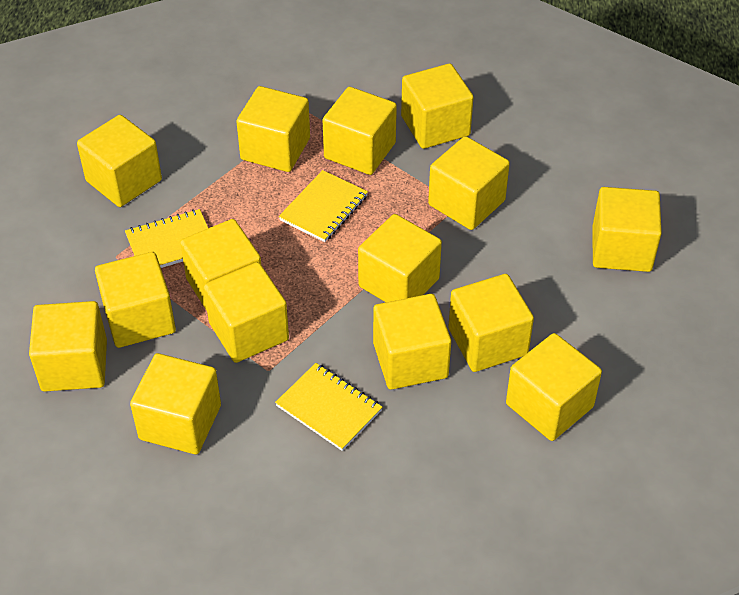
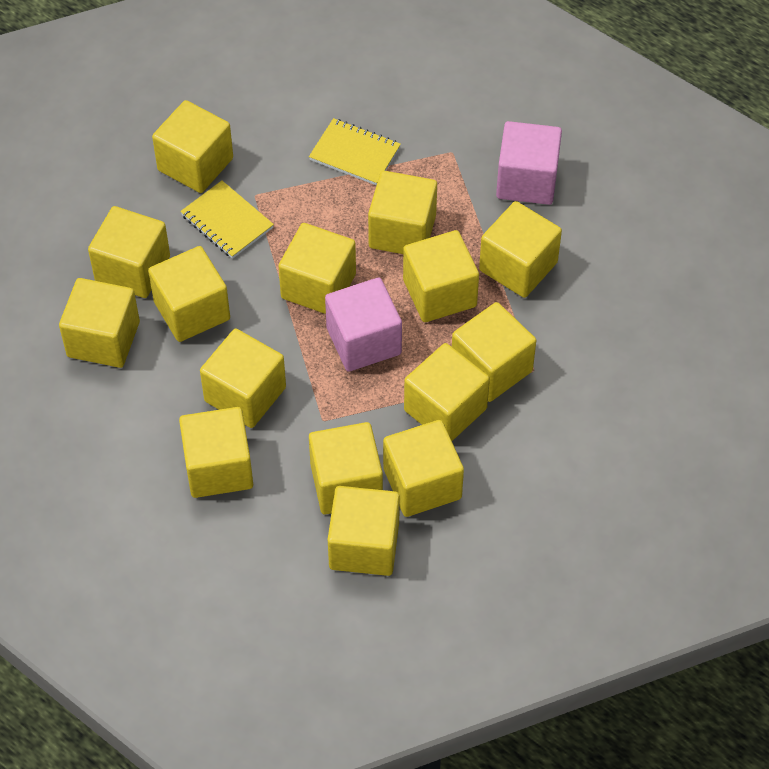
pink cube: 0 -> 2
yellow notebook: 3 -> 2

